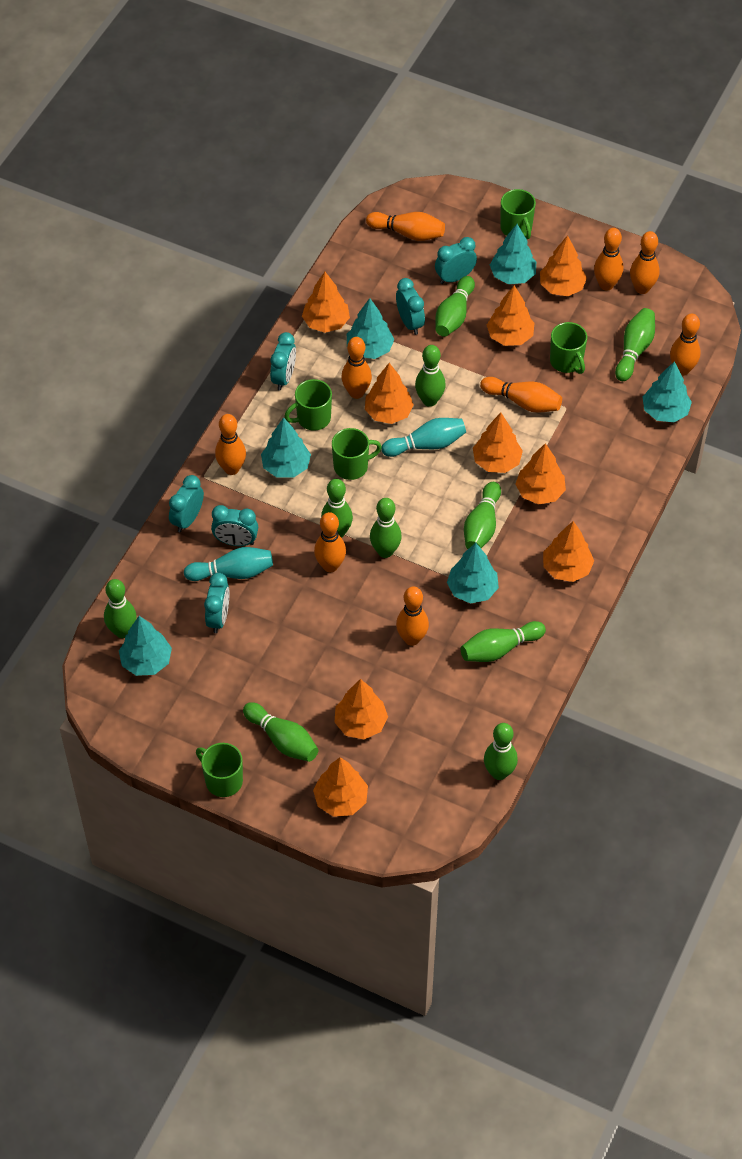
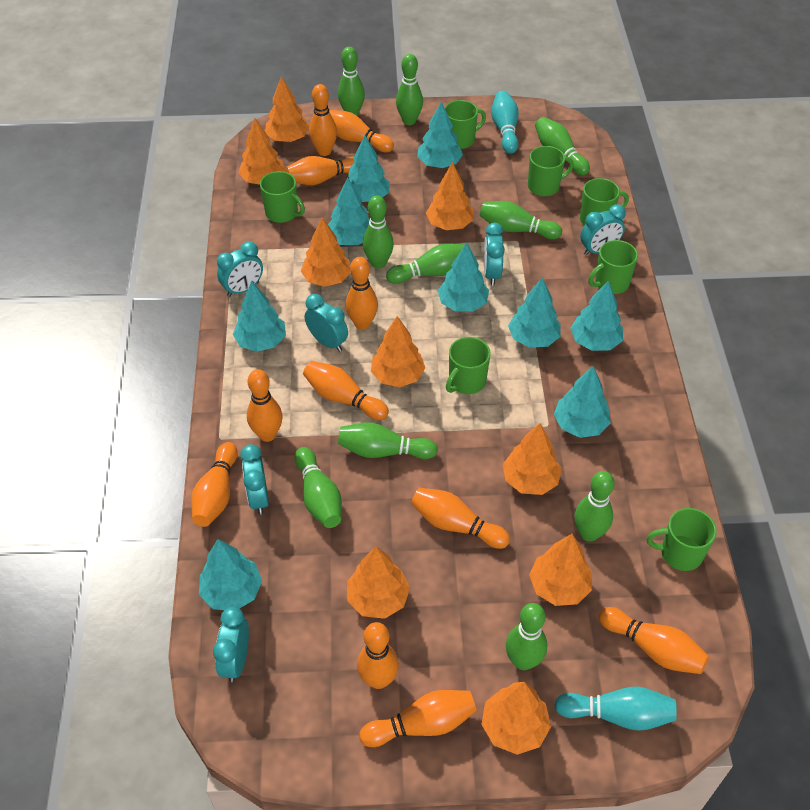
green mug: 5 -> 7
orange bowling pin: 9 -> 11
turquoise tree: 6 -> 9

